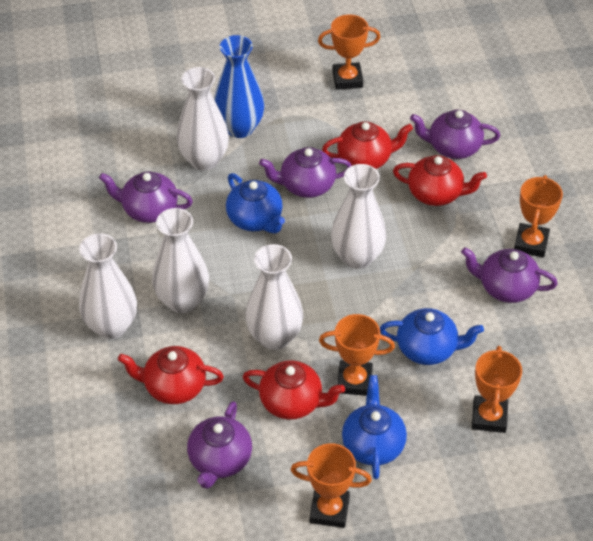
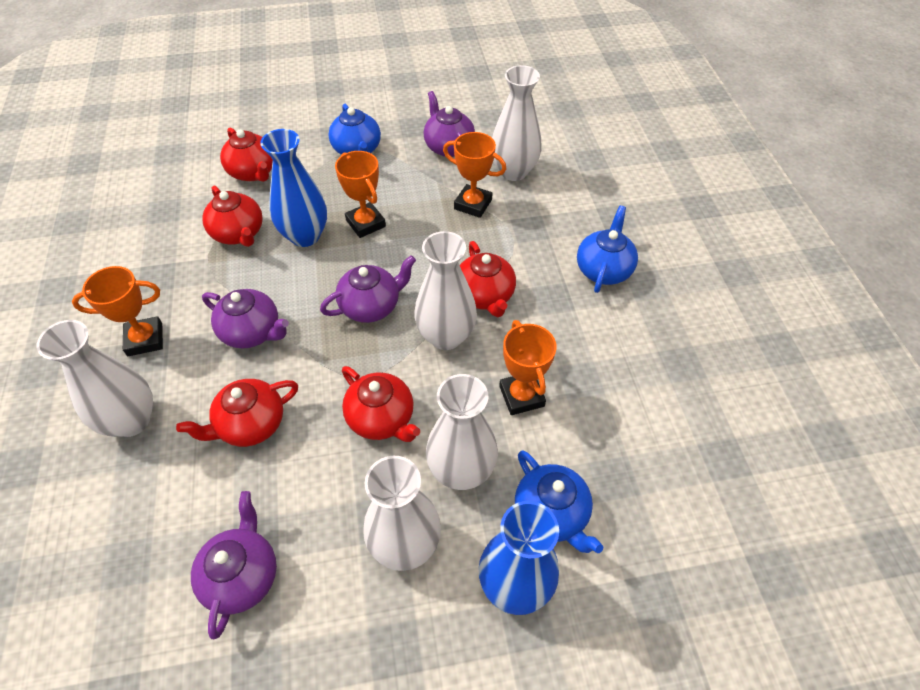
blue vase: 1 -> 2
orange trophy: 5 -> 4
purple teapot: 5 -> 4
red teapot: 4 -> 5

